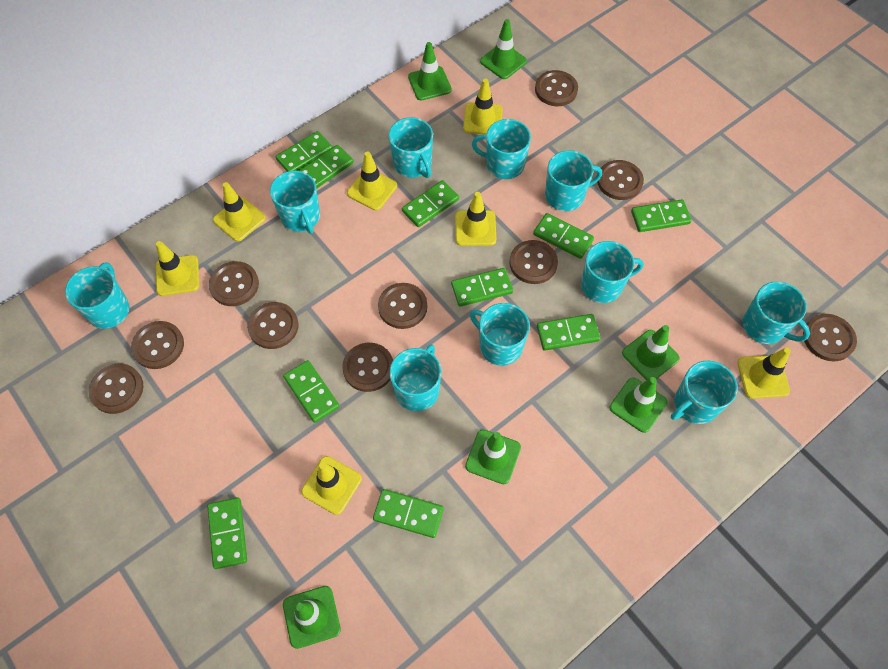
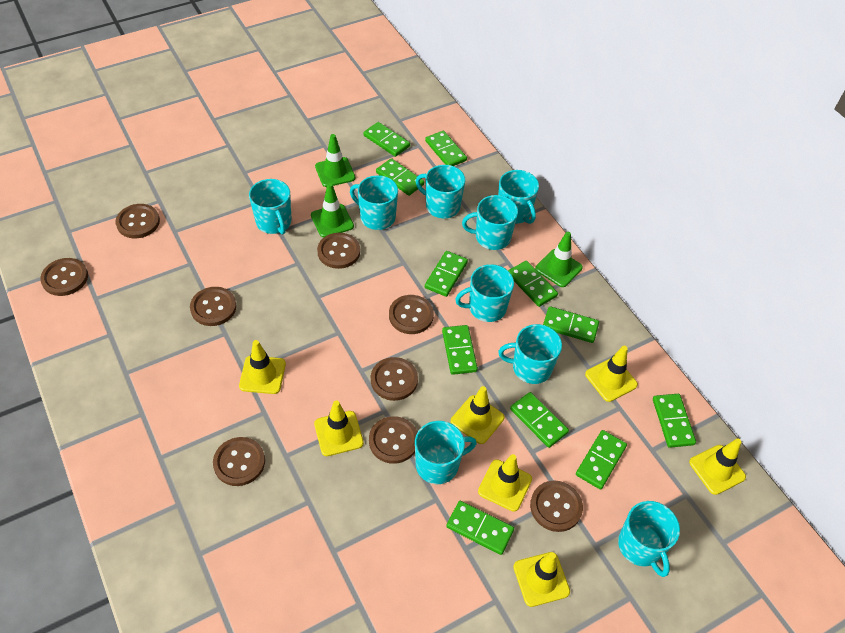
brown button: 10 -> 9
green domino: 10 -> 11
green traffic cone: 6 -> 3
turquoise mug: 10 -> 9

